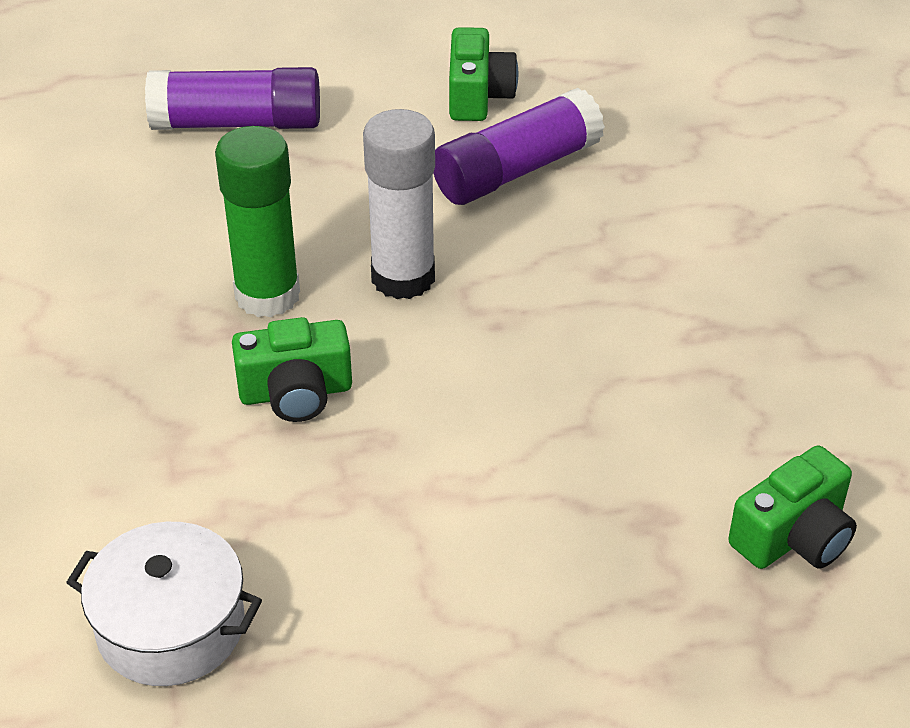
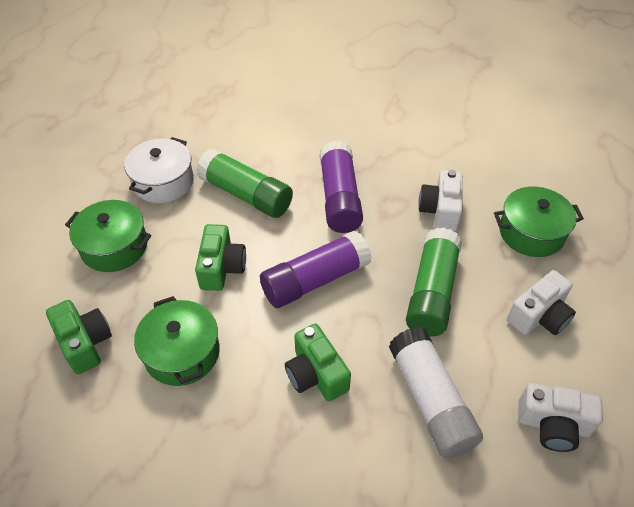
green glue stick: 1 -> 2
green pot: 0 -> 3
white camera: 0 -> 3

